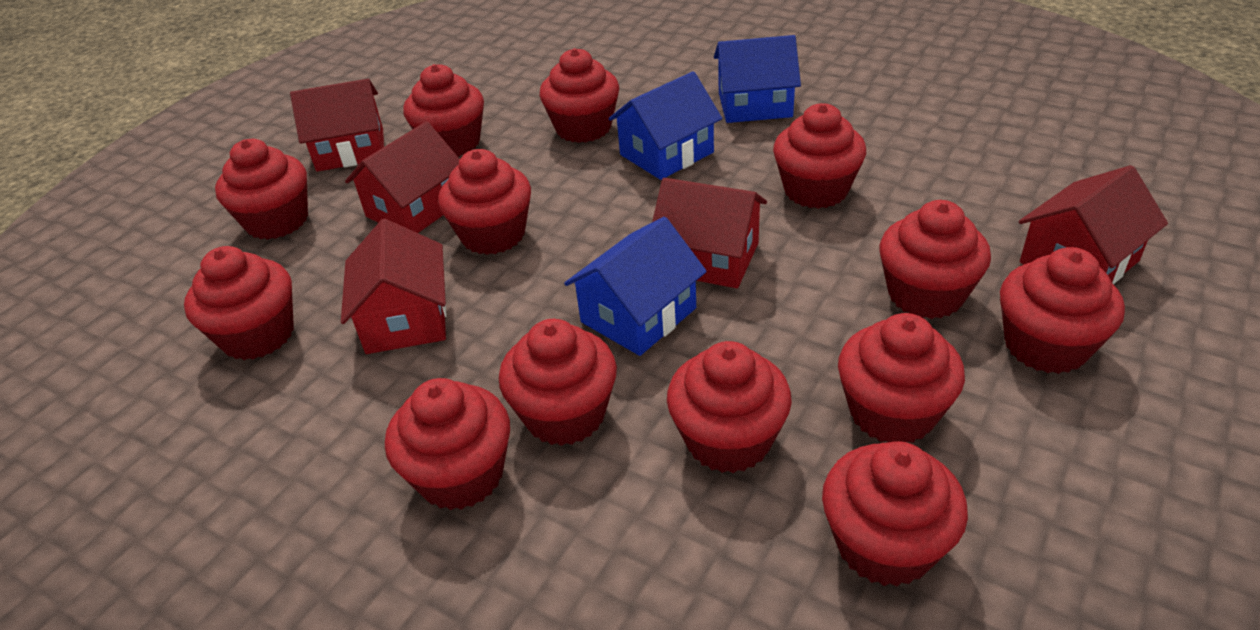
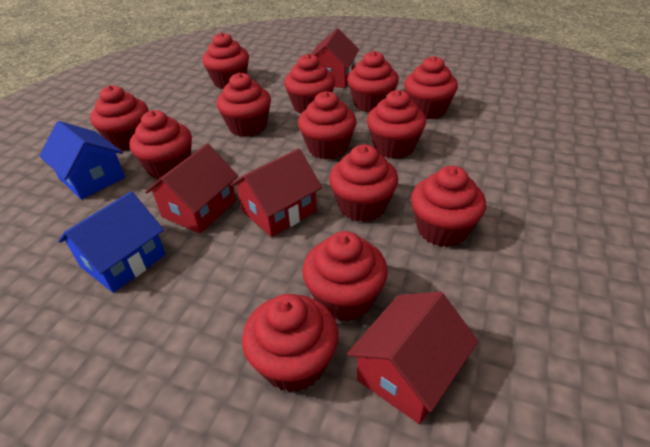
blue house: 3 -> 2
red house: 5 -> 4

